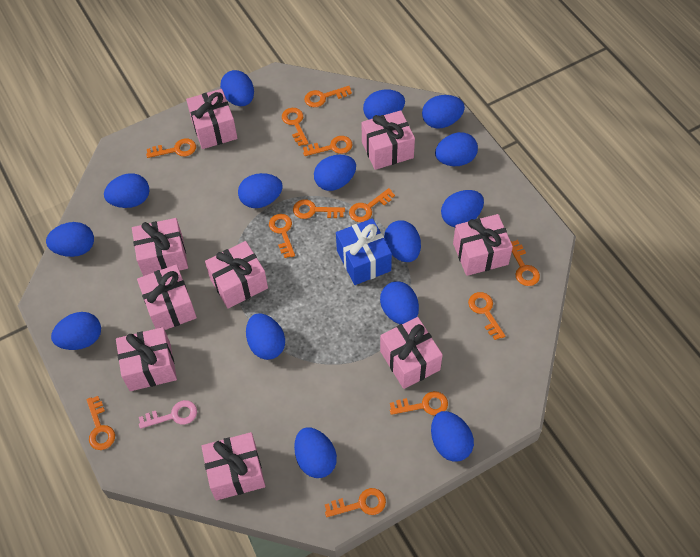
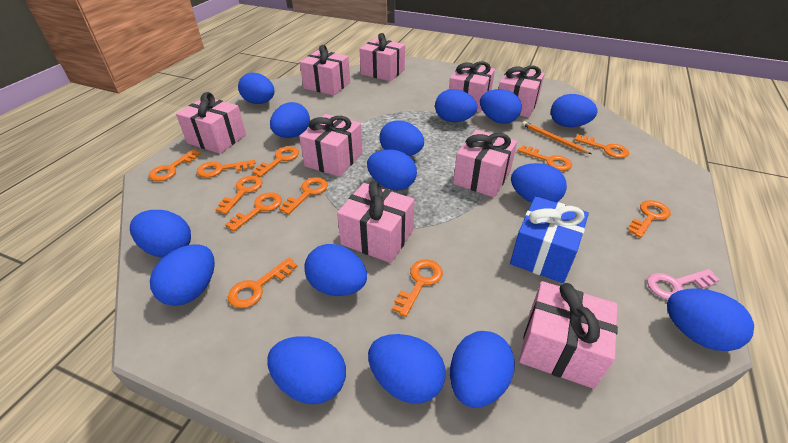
orange key: 12 -> 11
orange pencil: 0 -> 1

